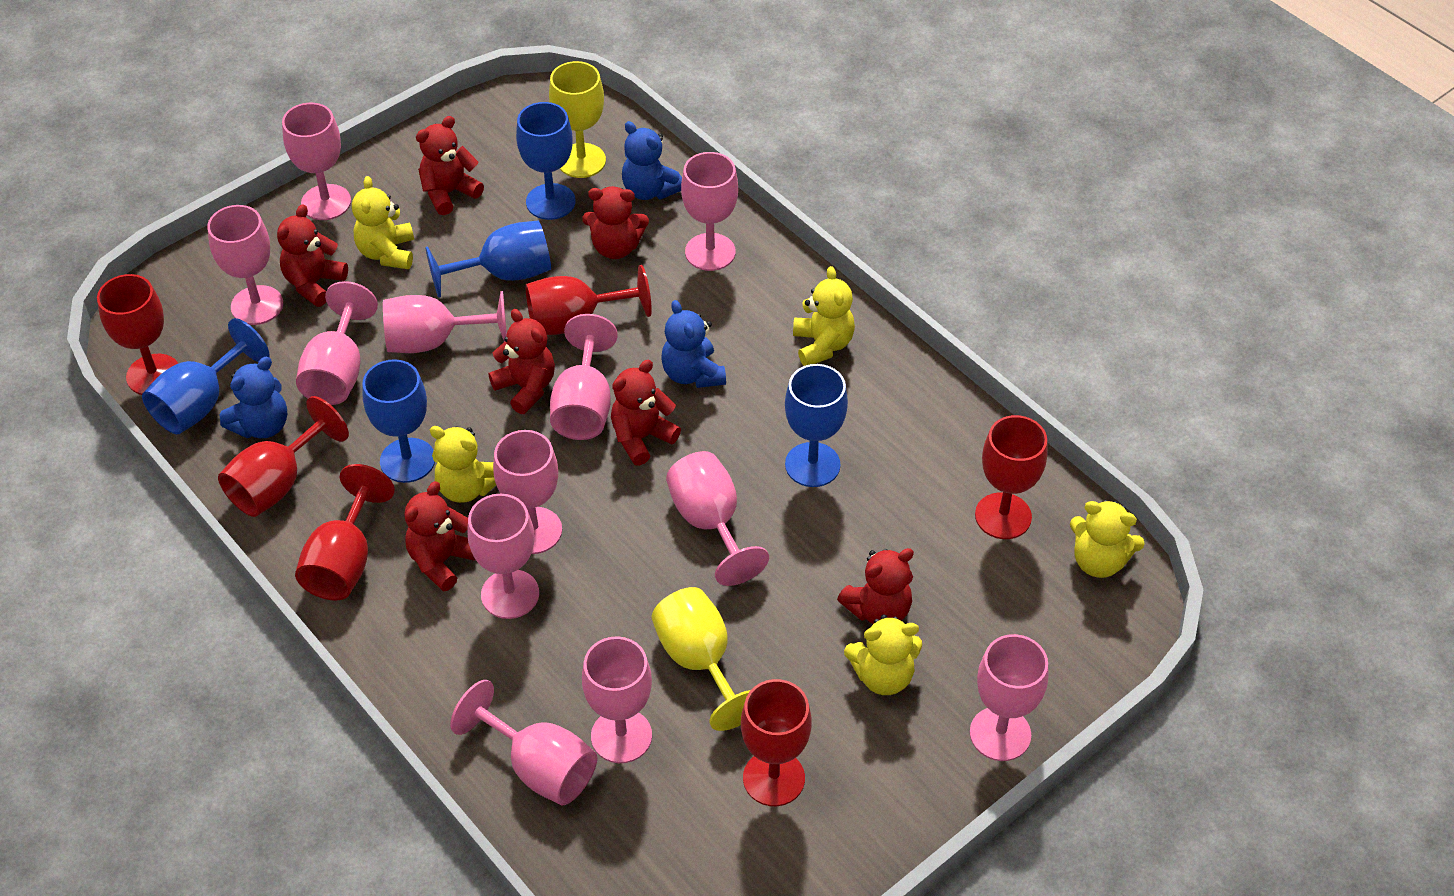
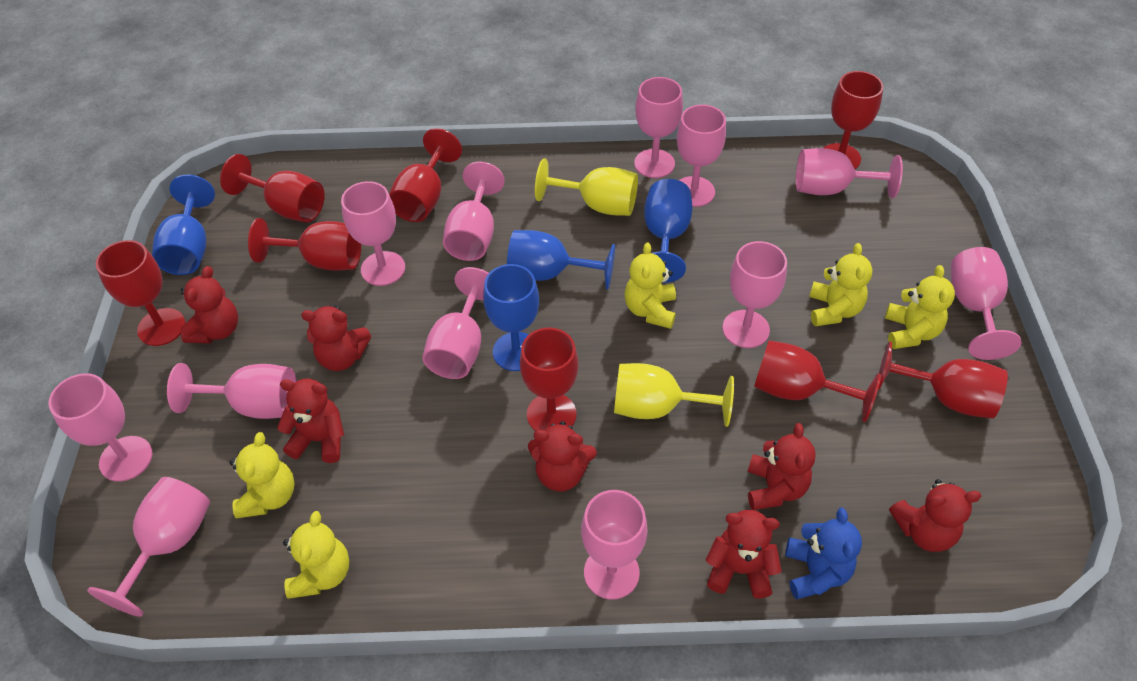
blue goblet: 5 -> 4
blue teddy bear: 3 -> 1
red goblet: 6 -> 8

